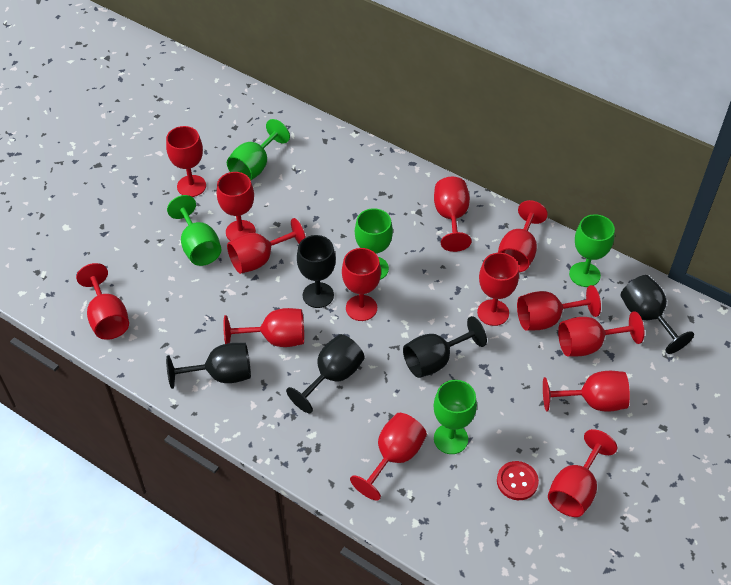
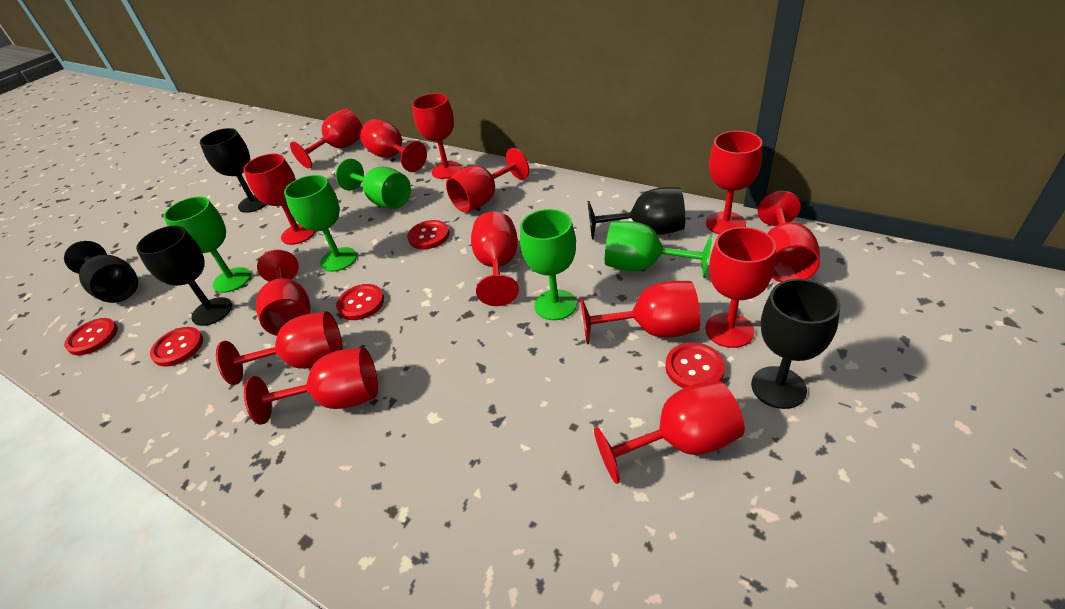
red button: 1 -> 5

